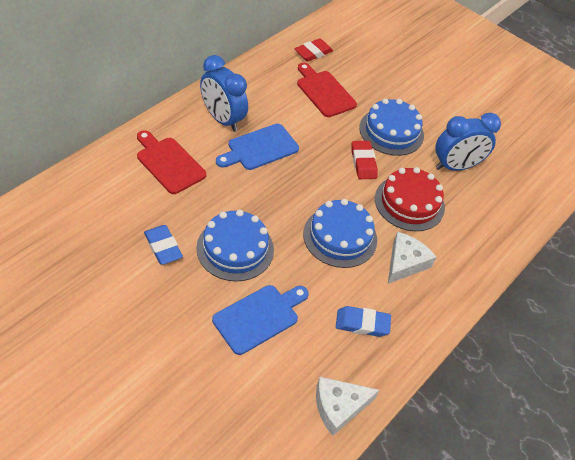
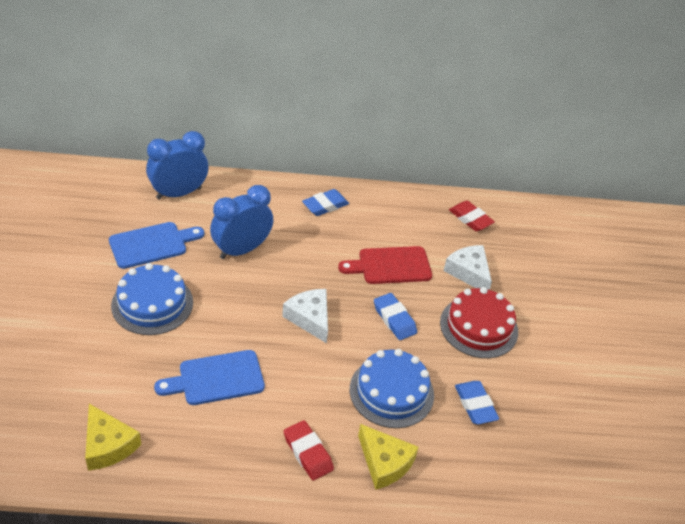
blue cake: 3 -> 2
blue eraser: 2 -> 3
red cutting board: 2 -> 1
yellow cheese: 0 -> 2

